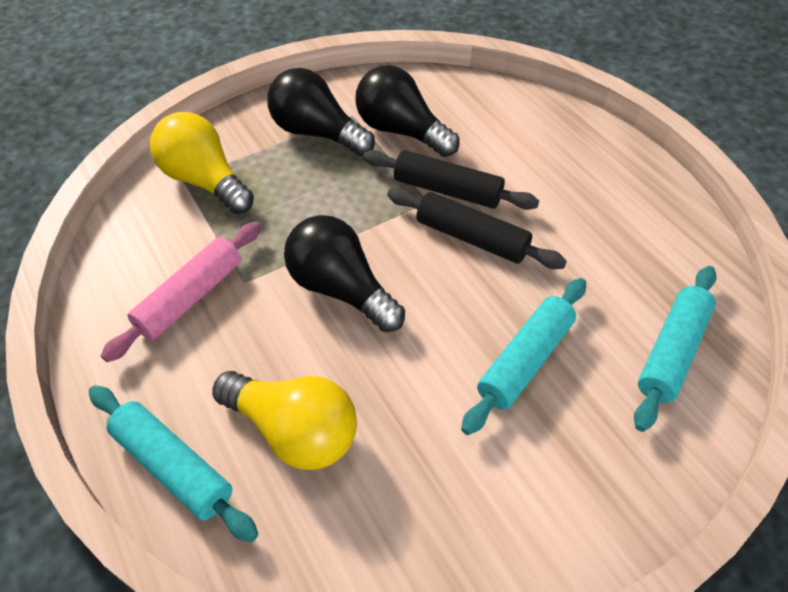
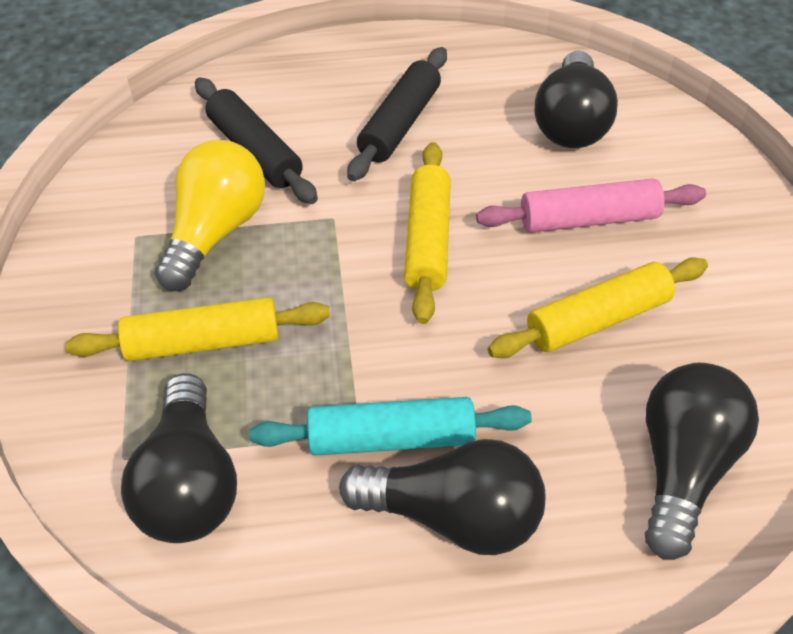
black light bulb: 3 -> 4
turquoise rolling pin: 3 -> 1
yellow light bulb: 2 -> 1
yellow rolling pin: 0 -> 3

